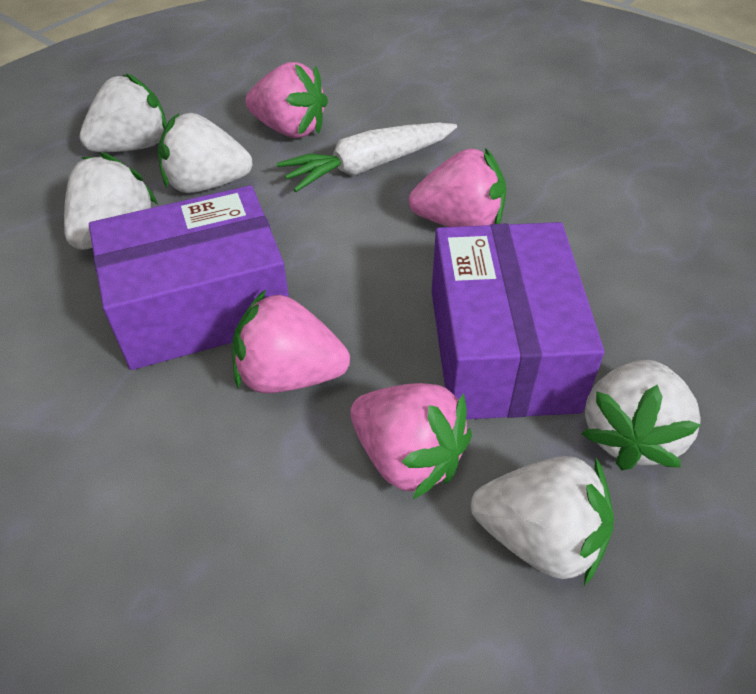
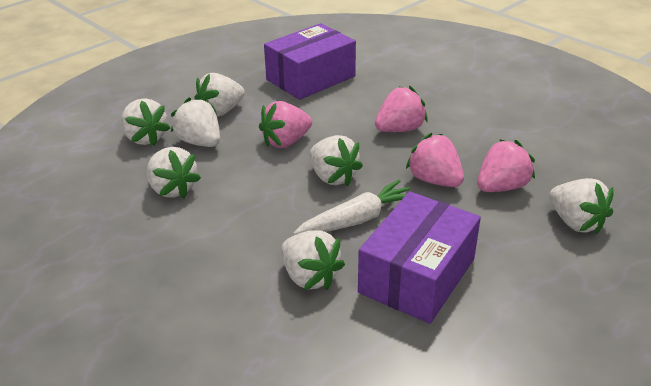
white strawberry: 5 -> 7

